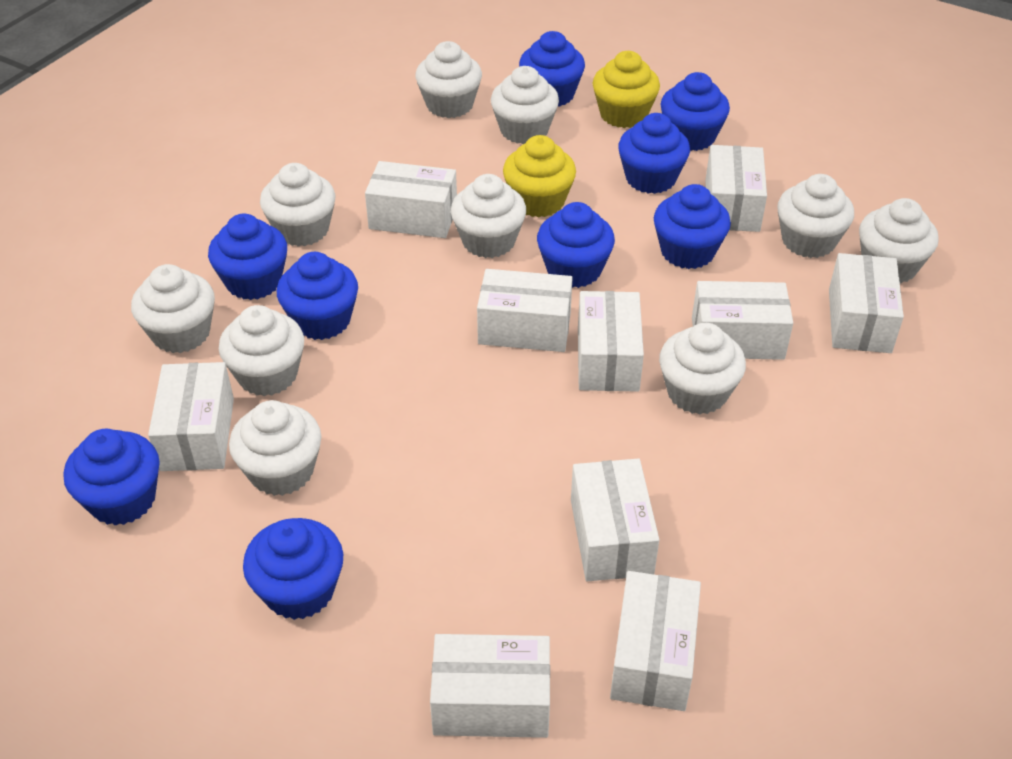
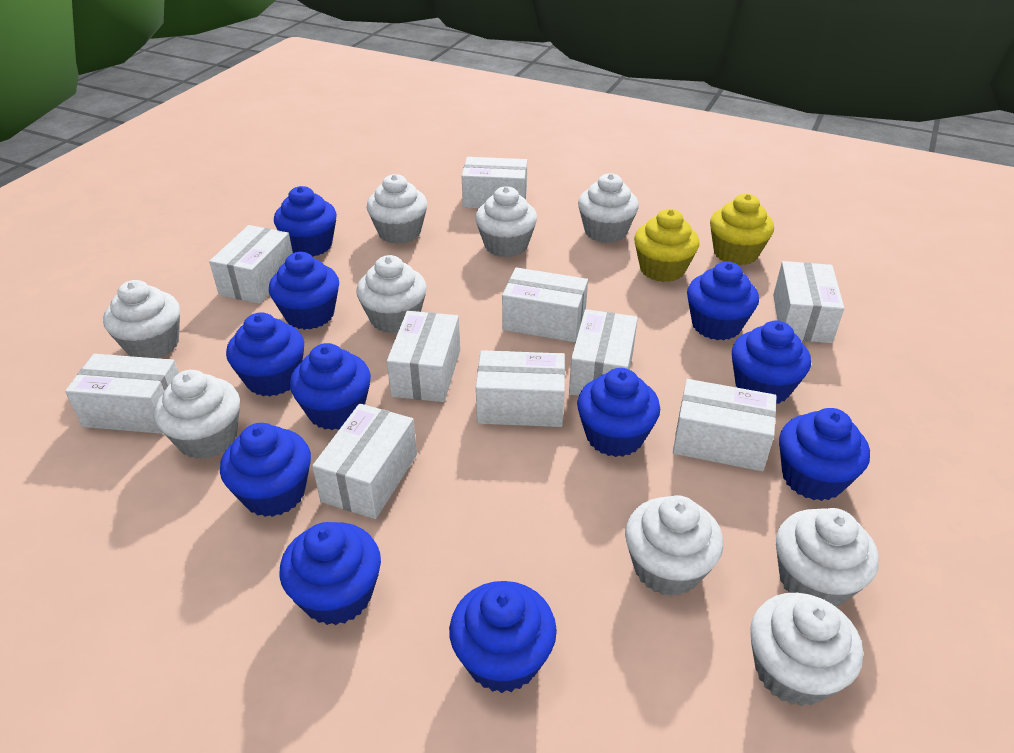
blue cupcake: 9 -> 11
white cupcake: 10 -> 9

